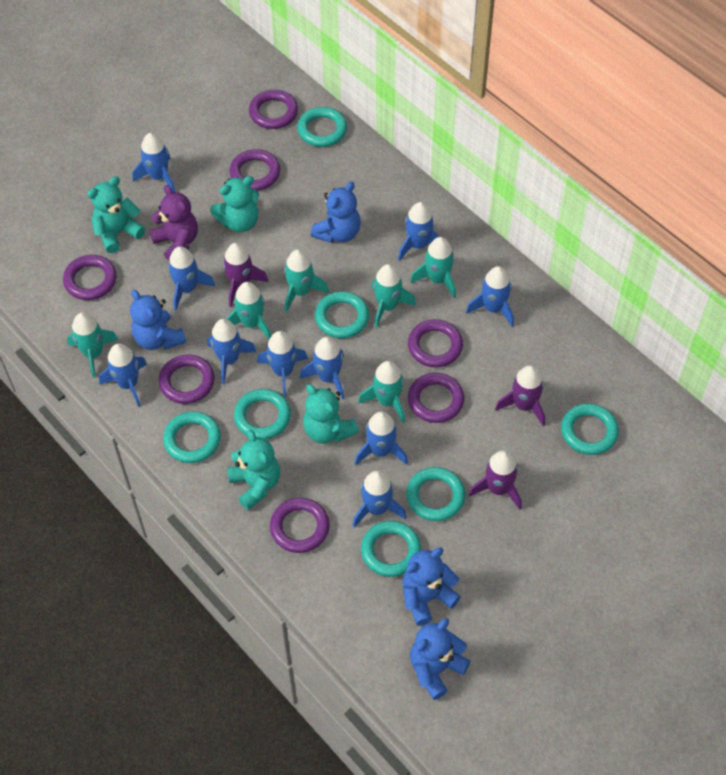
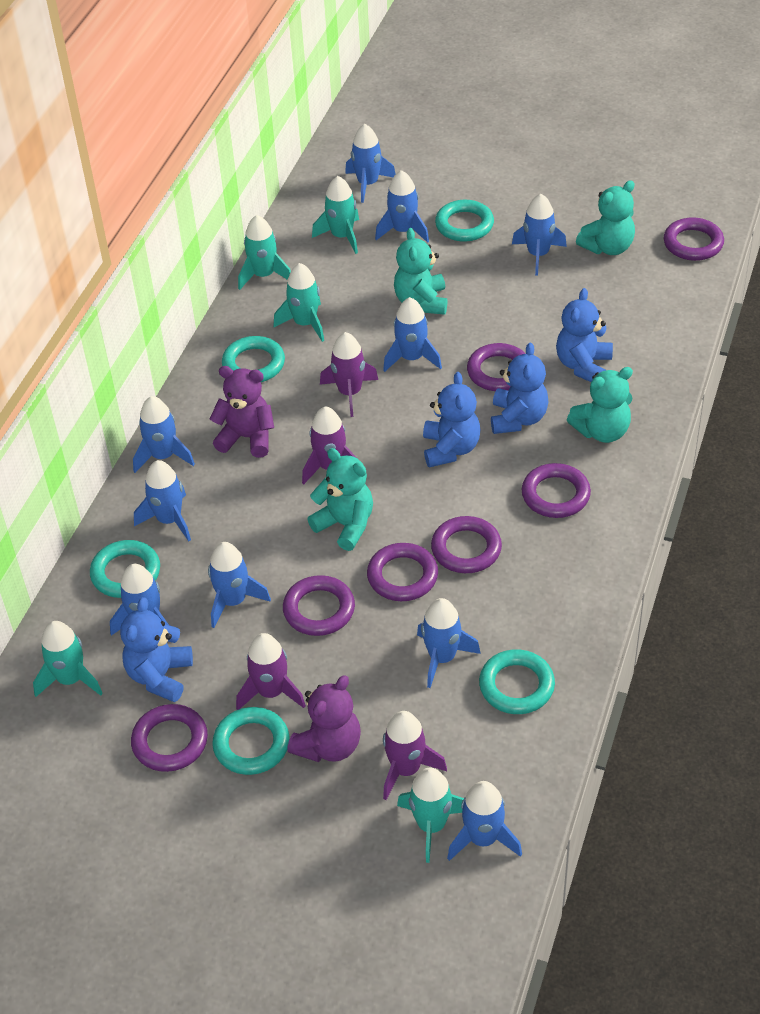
purple rocket: 3 -> 4
purple teddy bear: 1 -> 2
turquoise ring: 7 -> 5
turquoise rocket: 6 -> 5

